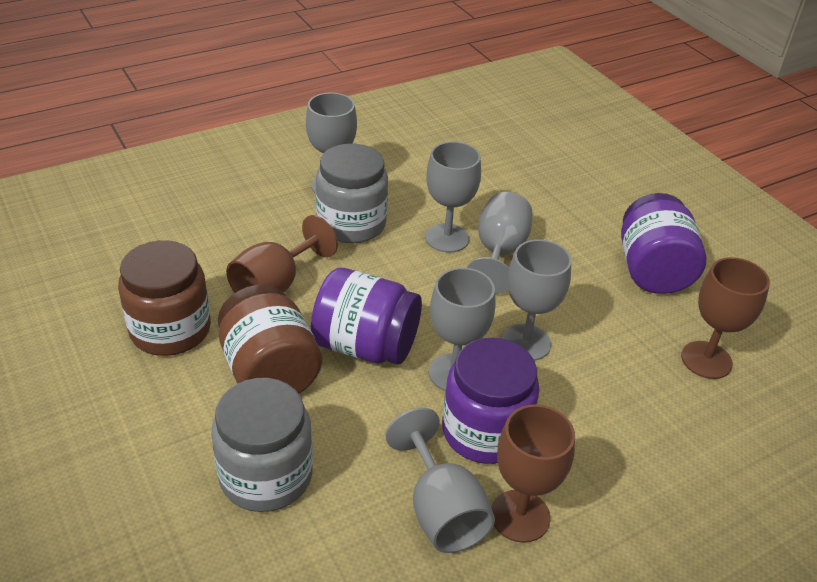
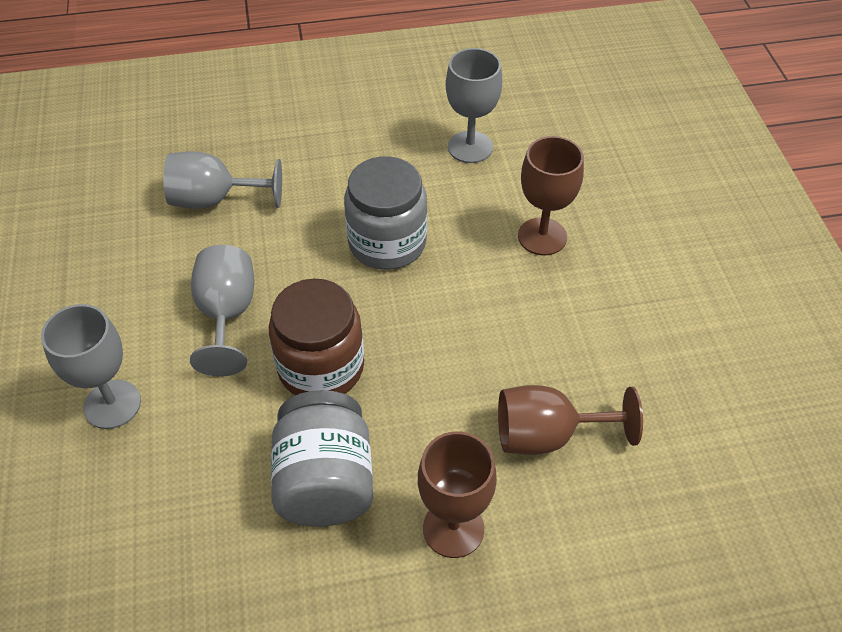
brown jar: 2 -> 1
grey goblet: 6 -> 4
purple jar: 3 -> 0

